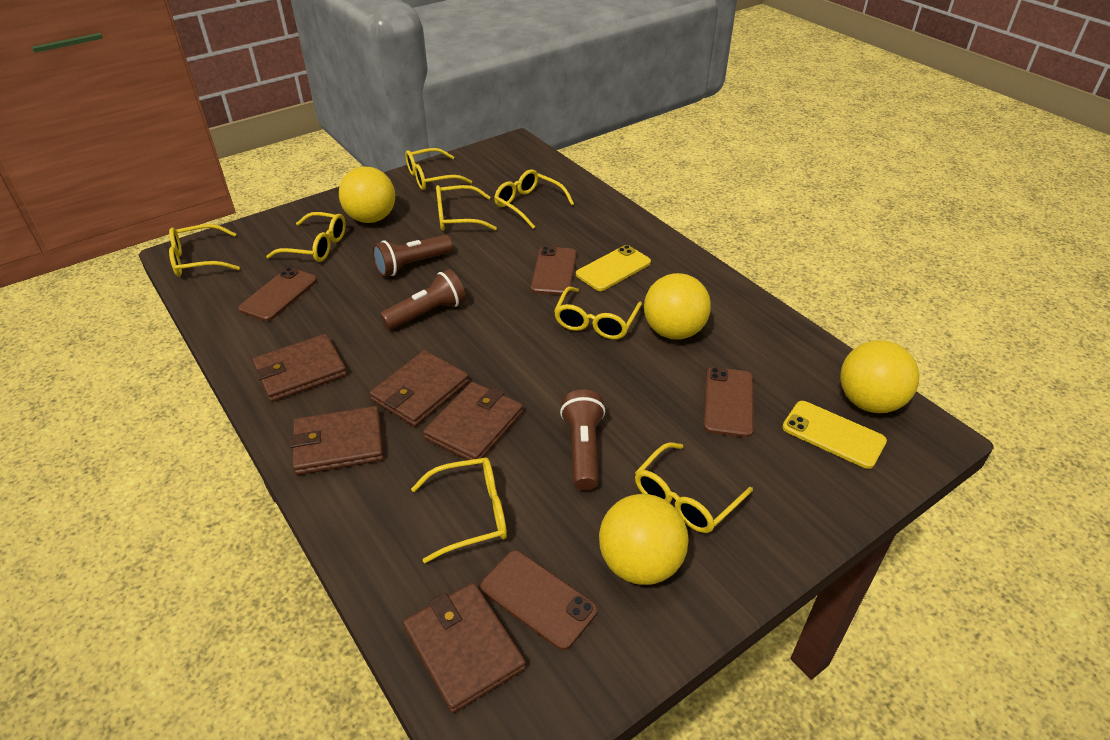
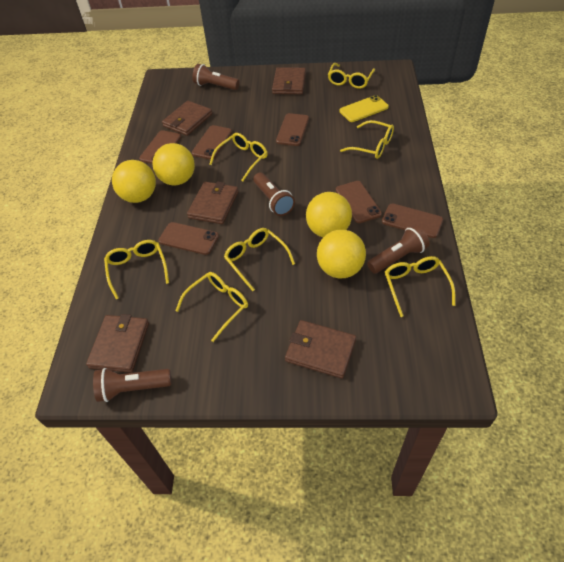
brown flashlight: 3 -> 4
brown phone: 4 -> 6
yellow glasses: 8 -> 7
yellow phone: 2 -> 1

